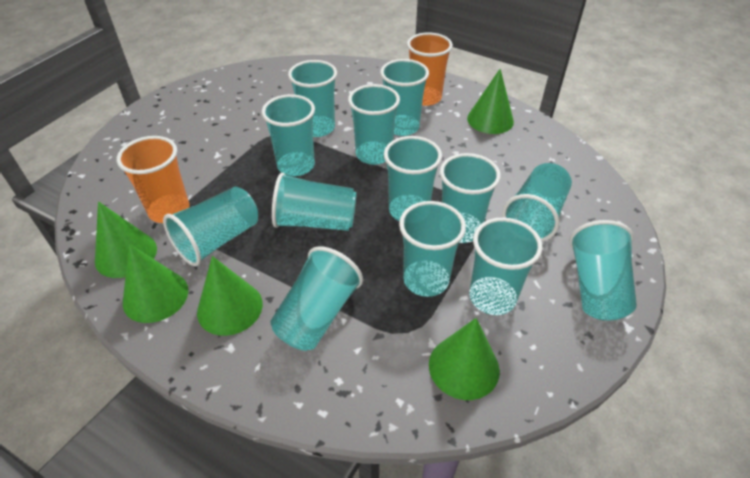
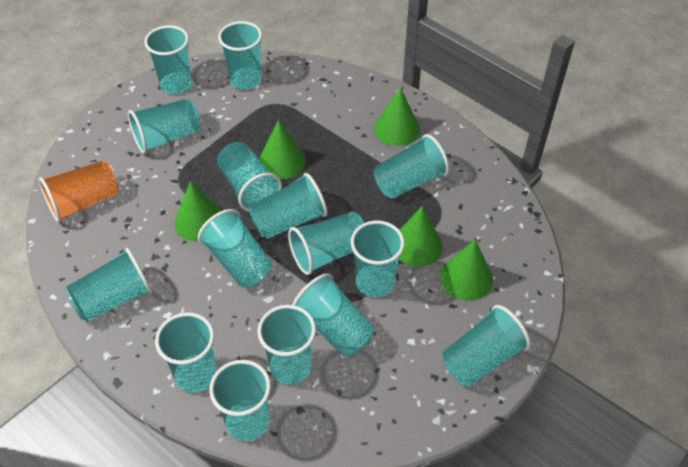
orange cup: 2 -> 1
turquoise cup: 13 -> 15

